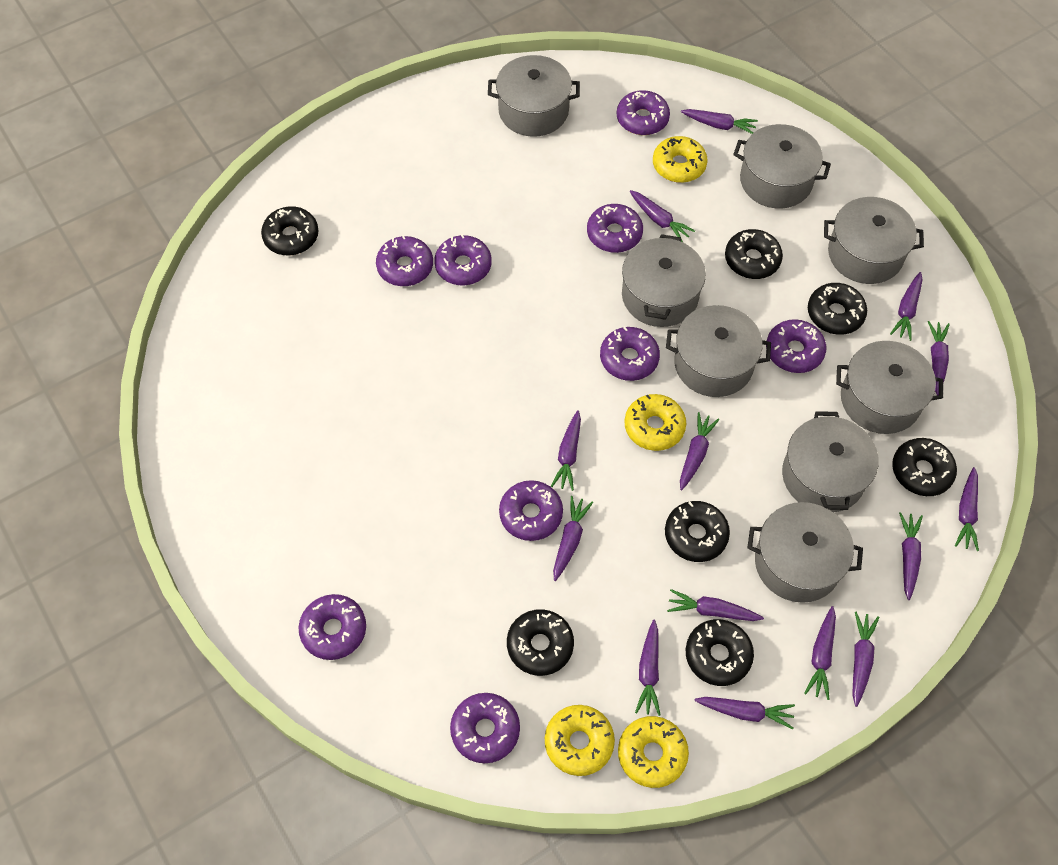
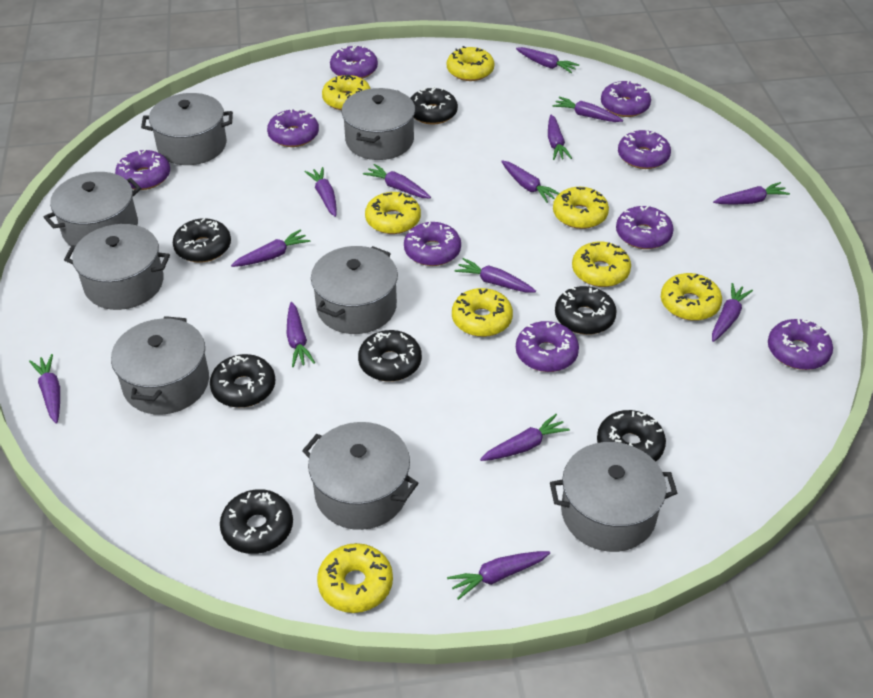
yellow donut: 4 -> 8

